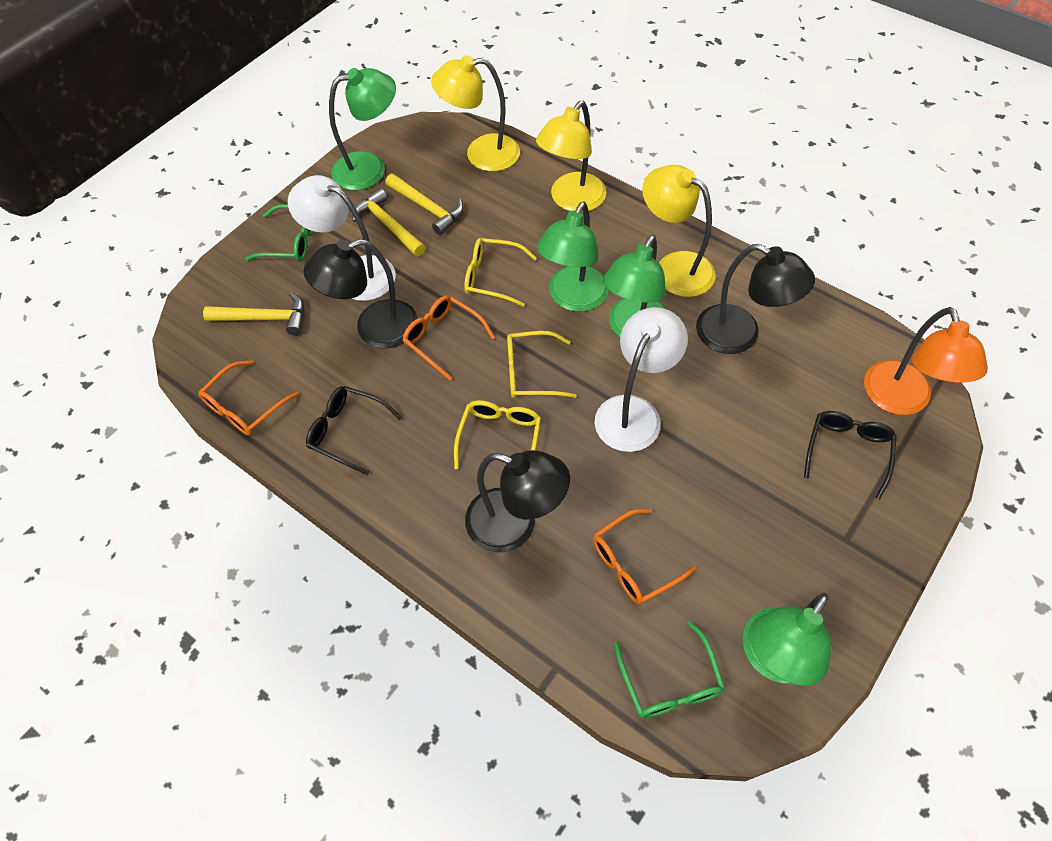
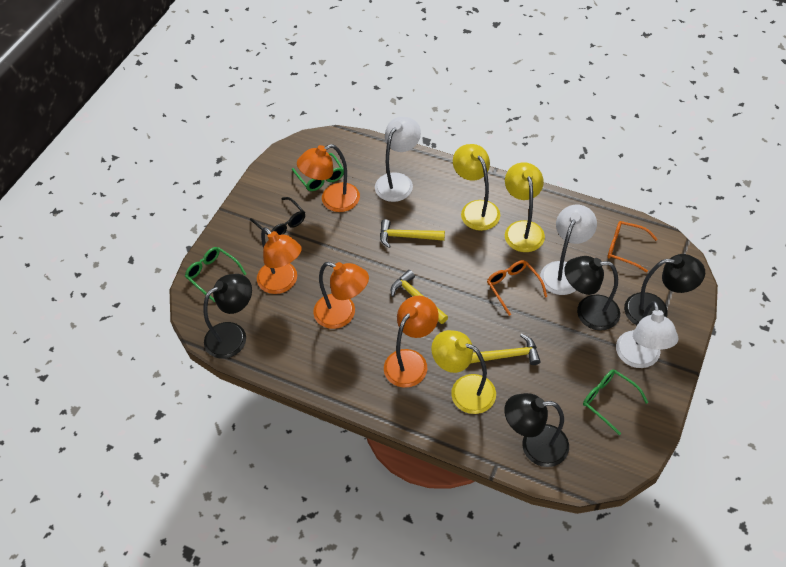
black glasses: 2 -> 1
black lamp: 3 -> 4
green glasses: 2 -> 3
green lamp: 4 -> 0
orange glasses: 3 -> 2
orange lamp: 1 -> 4
white lamp: 2 -> 3
yellow glasses: 3 -> 0

